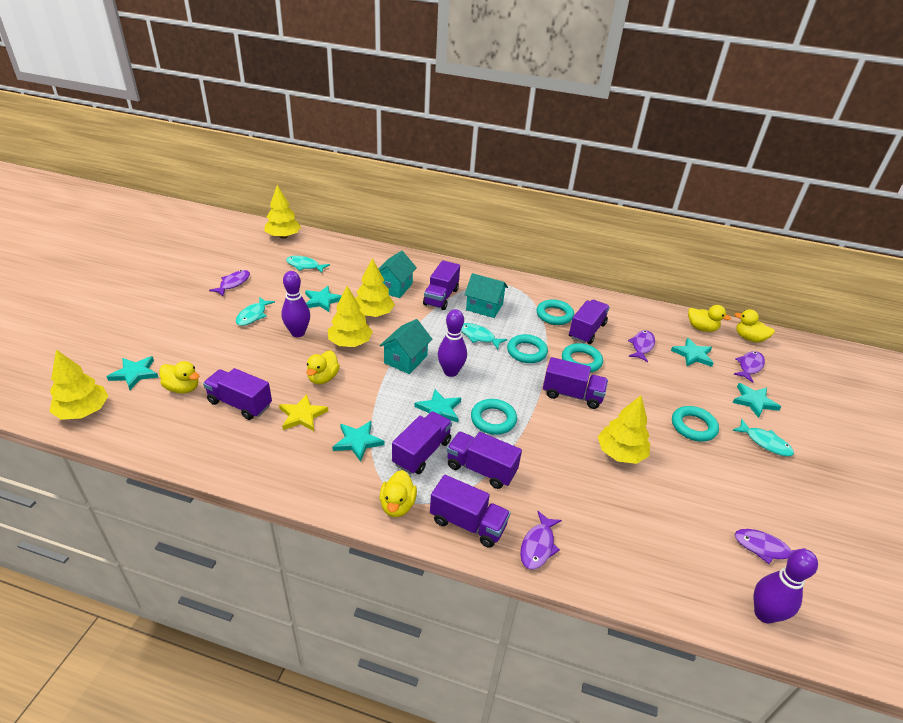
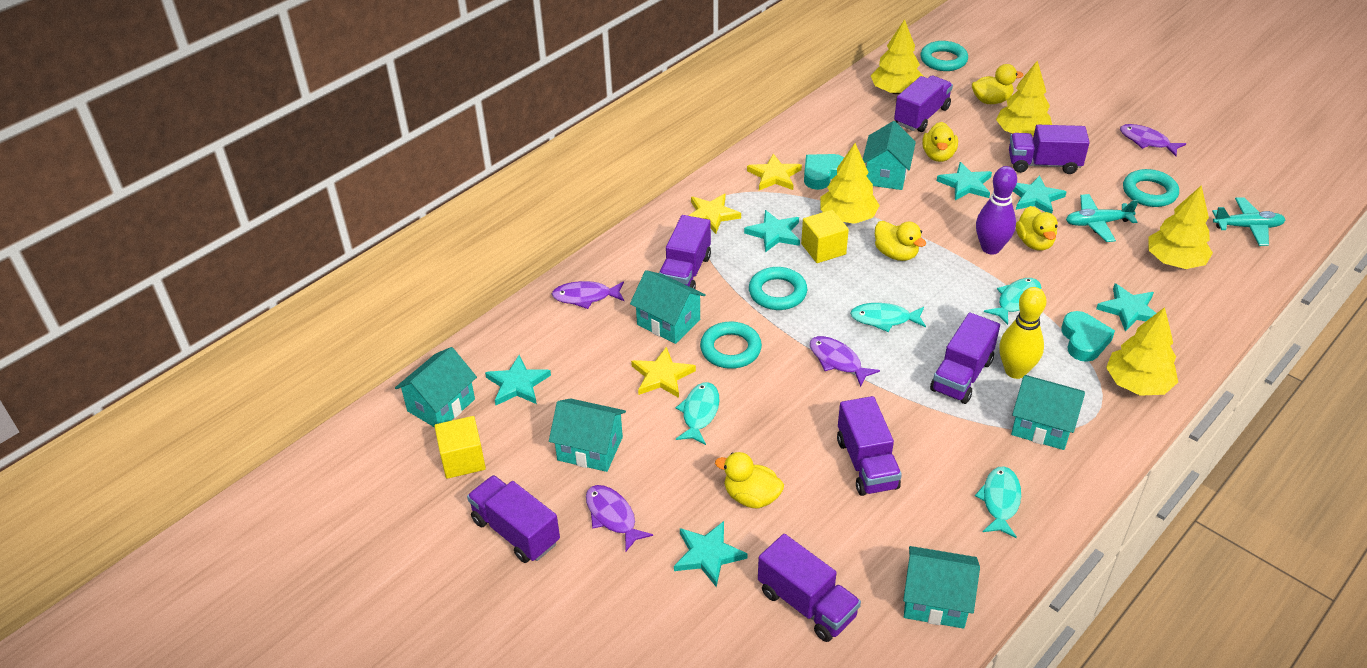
purple bowling pin: 3 -> 1
purple fish: 5 -> 4
turquoise heart: 0 -> 2
turquoise house: 3 -> 6
turquoise plane: 0 -> 2
turquoise ring: 5 -> 4
yellow bowling pin: 0 -> 1
yellow cube: 0 -> 2
yellow star: 1 -> 3

